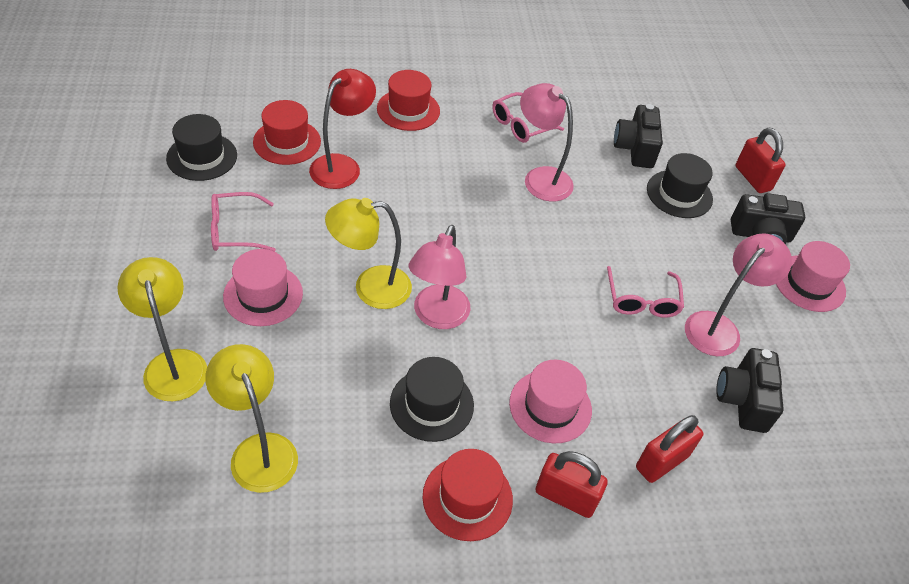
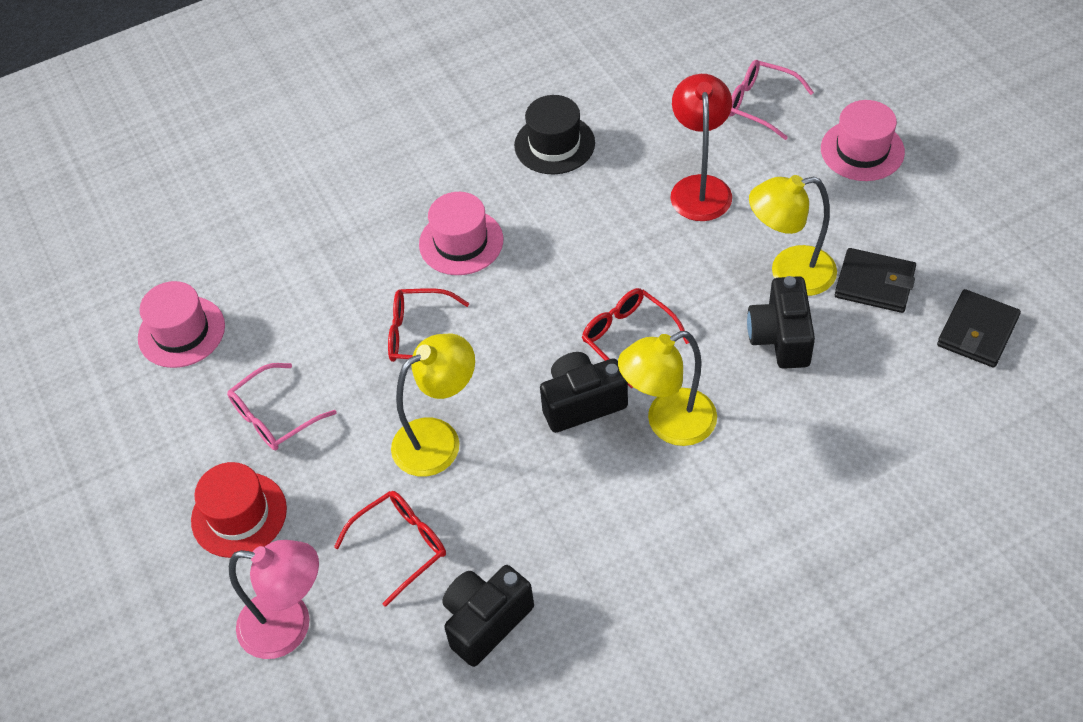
black hat: 3 -> 1
black wallet: 0 -> 2
pink glasses: 3 -> 2
pink lamp: 3 -> 1
red glasses: 0 -> 3
red hat: 3 -> 1
red padlock: 3 -> 0

